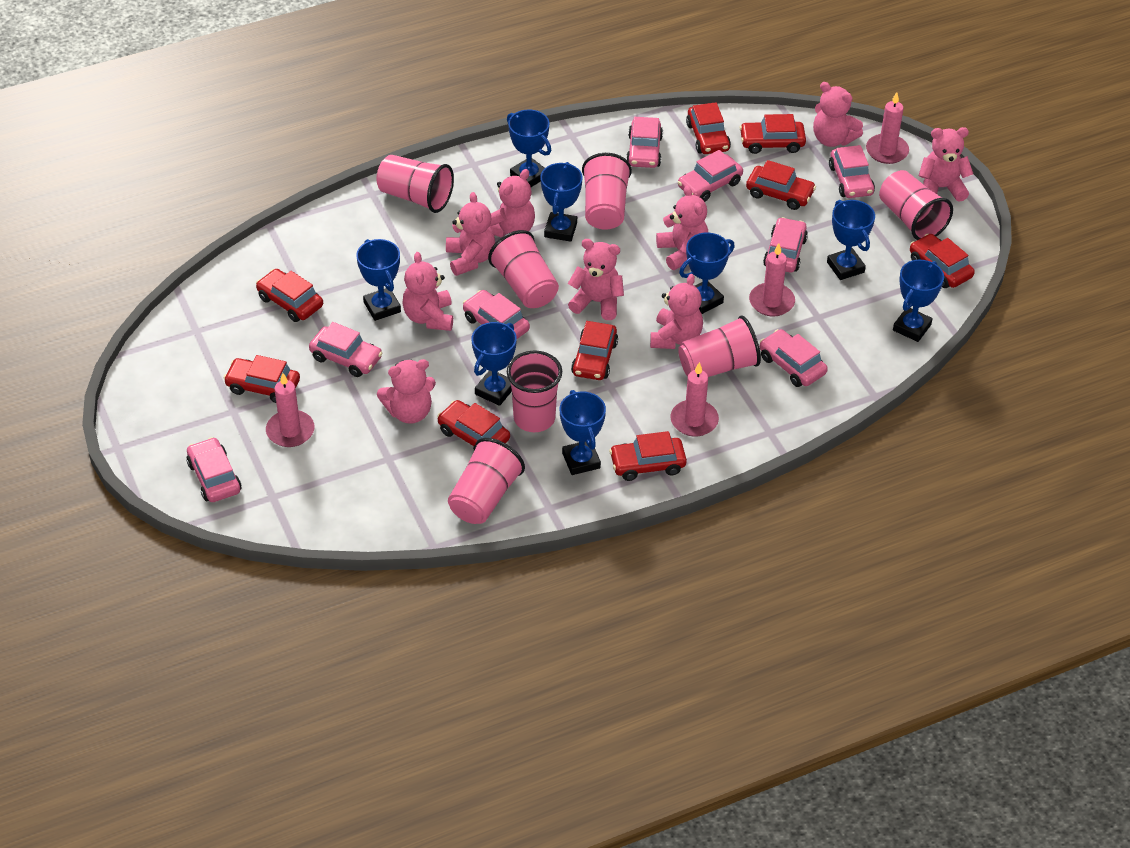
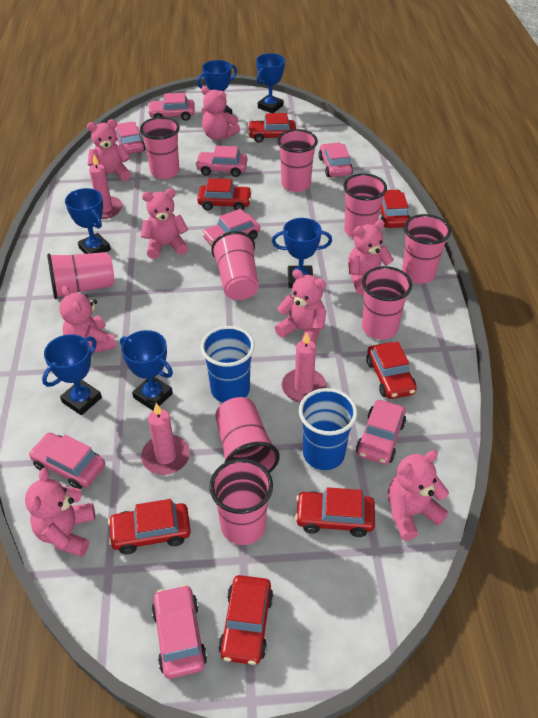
blue cup: 0 -> 2
blue trophy: 8 -> 6
pink candle: 4 -> 3
pink cup: 7 -> 9
pink teddy bear: 9 -> 8
red car: 9 -> 7

